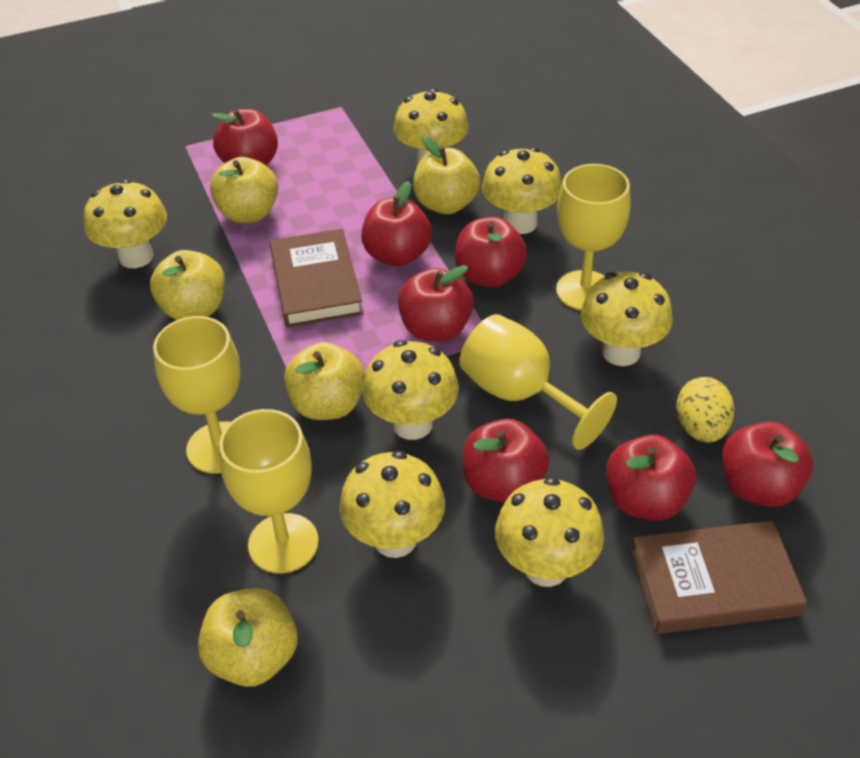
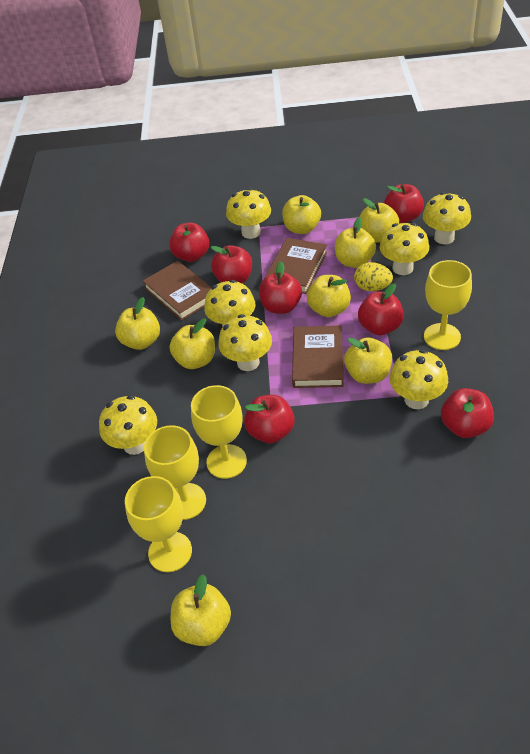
brown book: 2 -> 3
yellow apple: 5 -> 8

